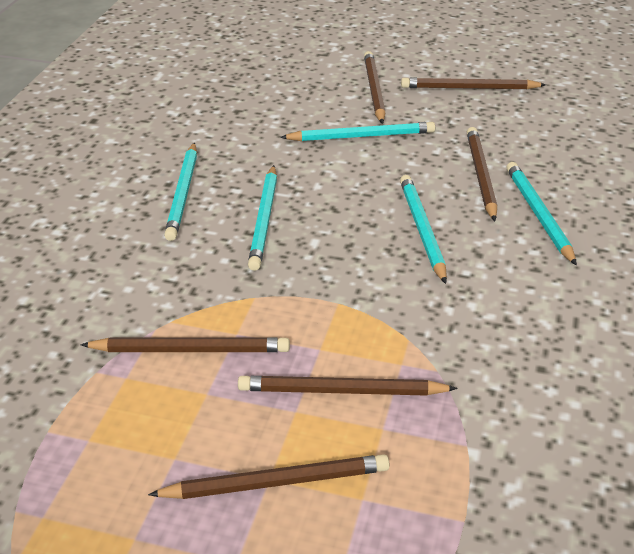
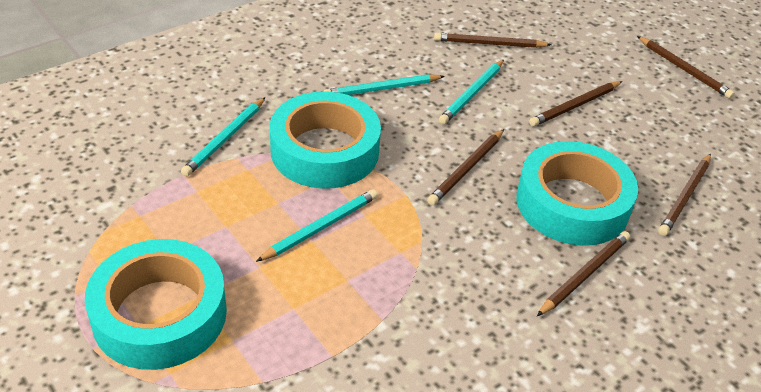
turquoise pencil: 5 -> 4
turquoise tape: 0 -> 3

